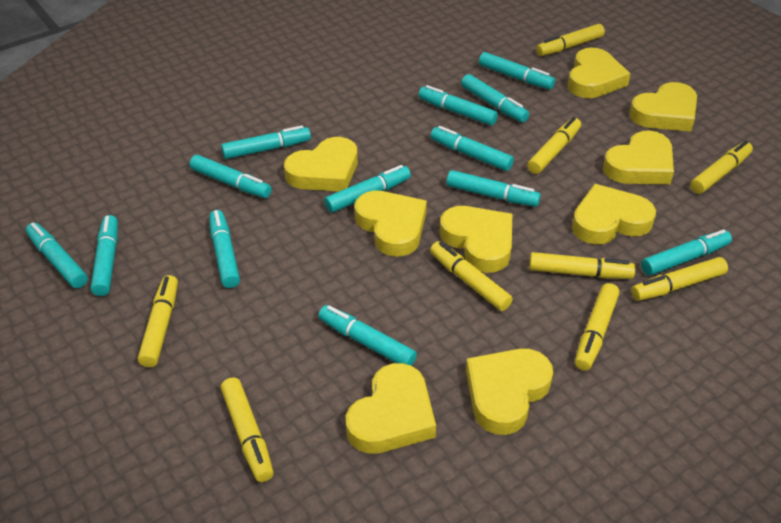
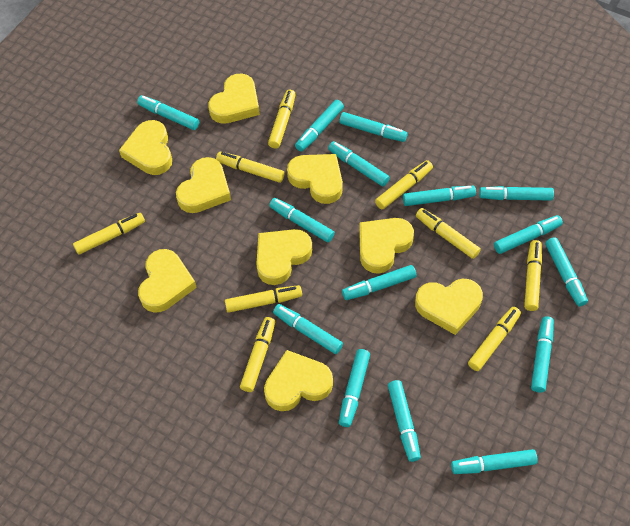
turquoise marker: 13 -> 15

